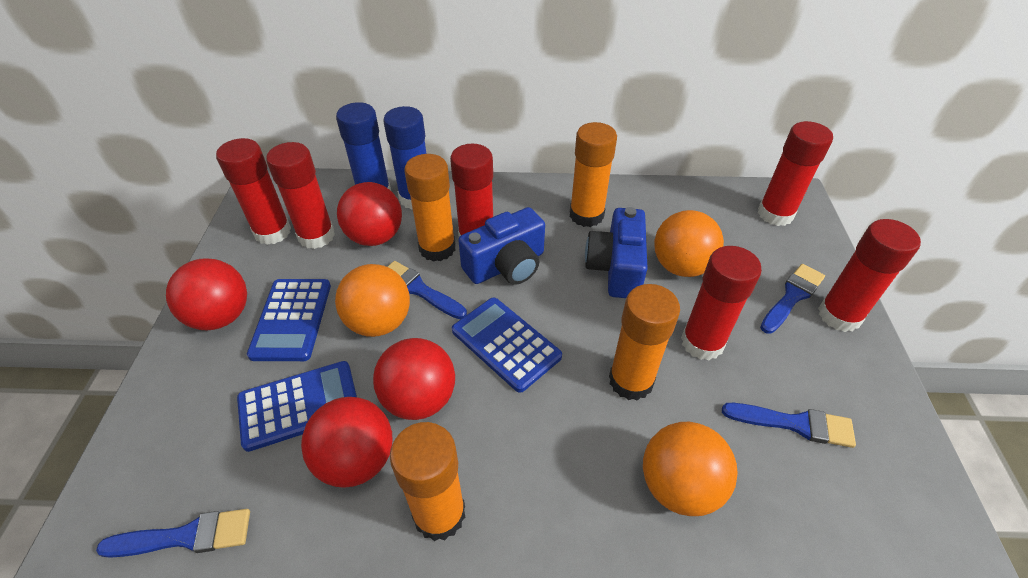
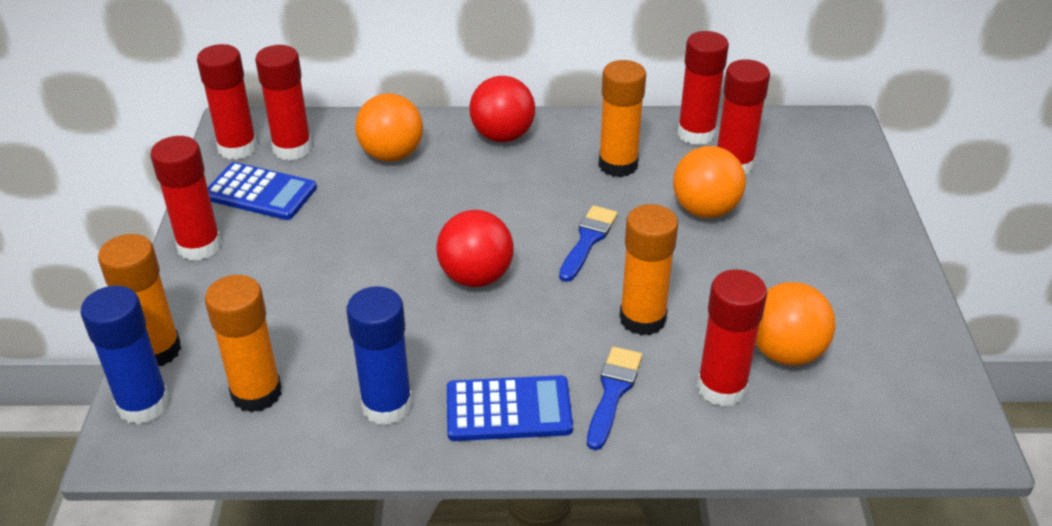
blue brush: 4 -> 2
blue calculator: 3 -> 2
blue camera: 2 -> 0
red ball: 4 -> 2

